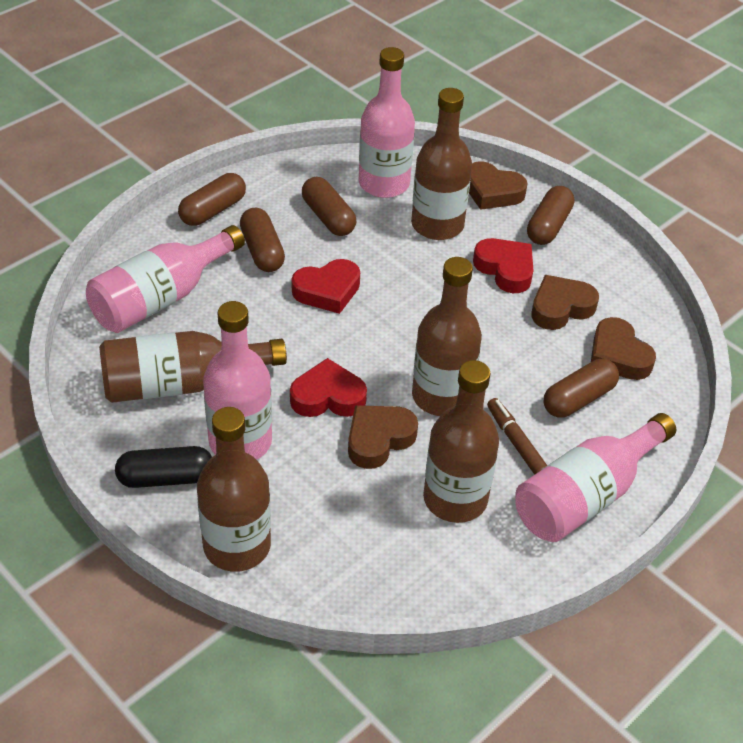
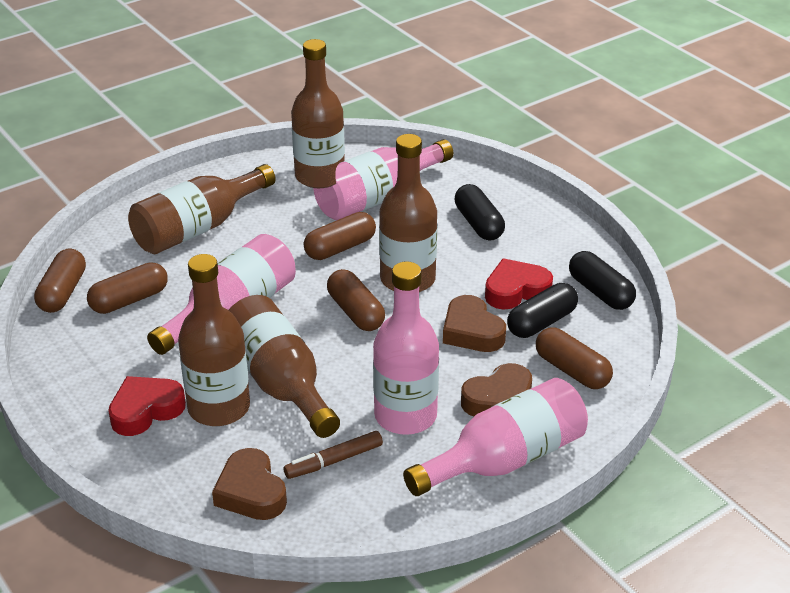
black capsule: 1 -> 3
brown heart: 4 -> 3
red heart: 3 -> 2

